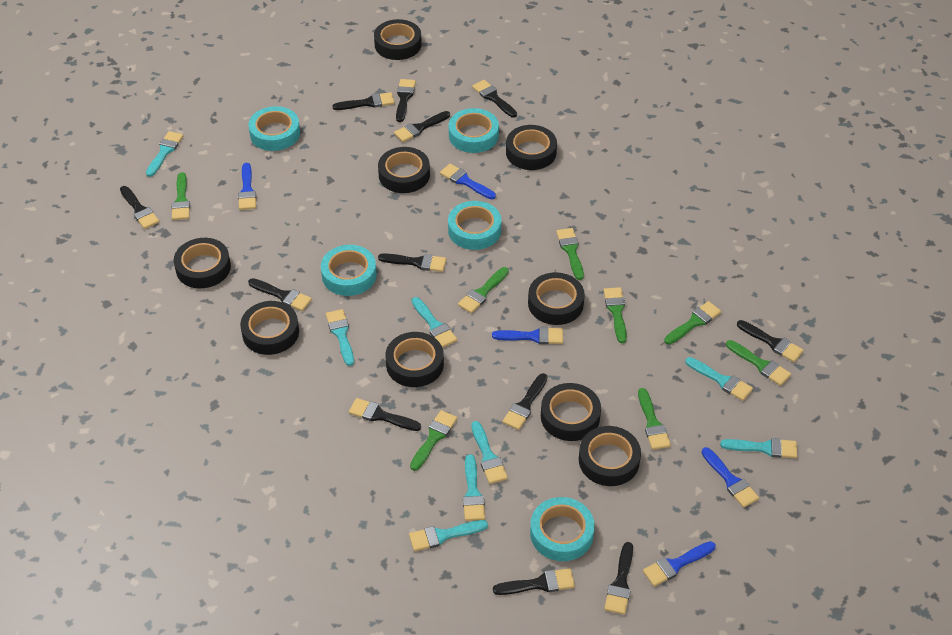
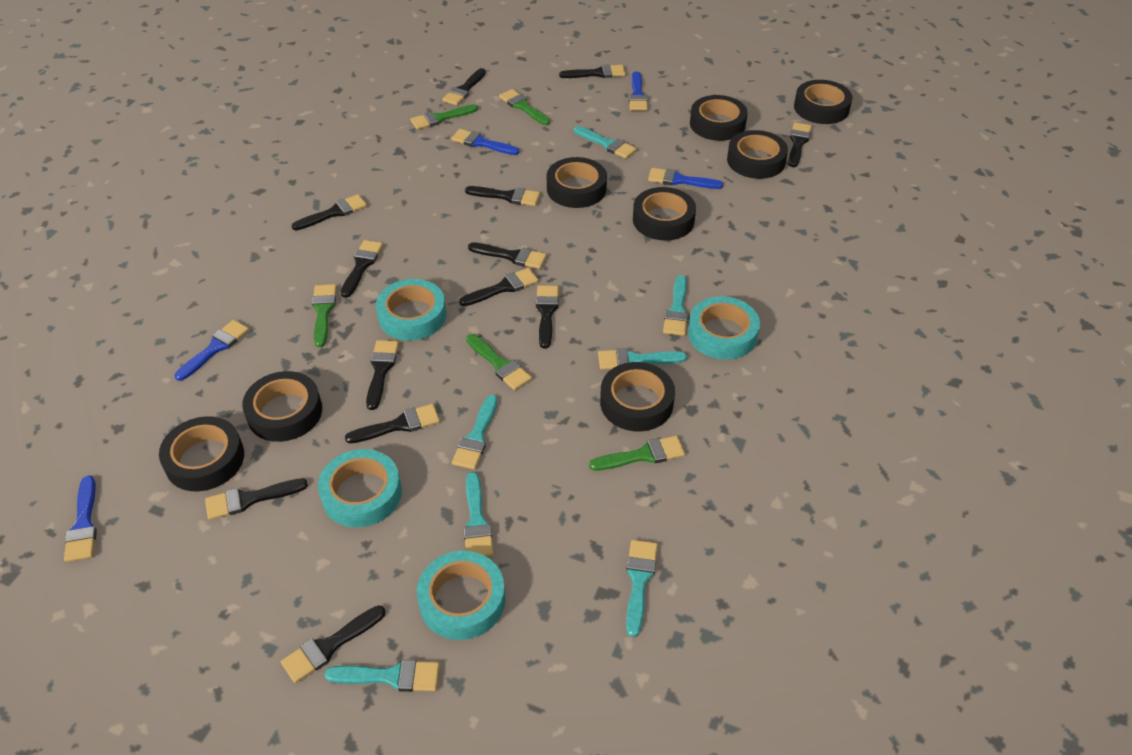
black brush: 12 -> 13
black tape: 9 -> 8
green brush: 8 -> 5
turquoise brush: 8 -> 7
turquoise tape: 5 -> 4

